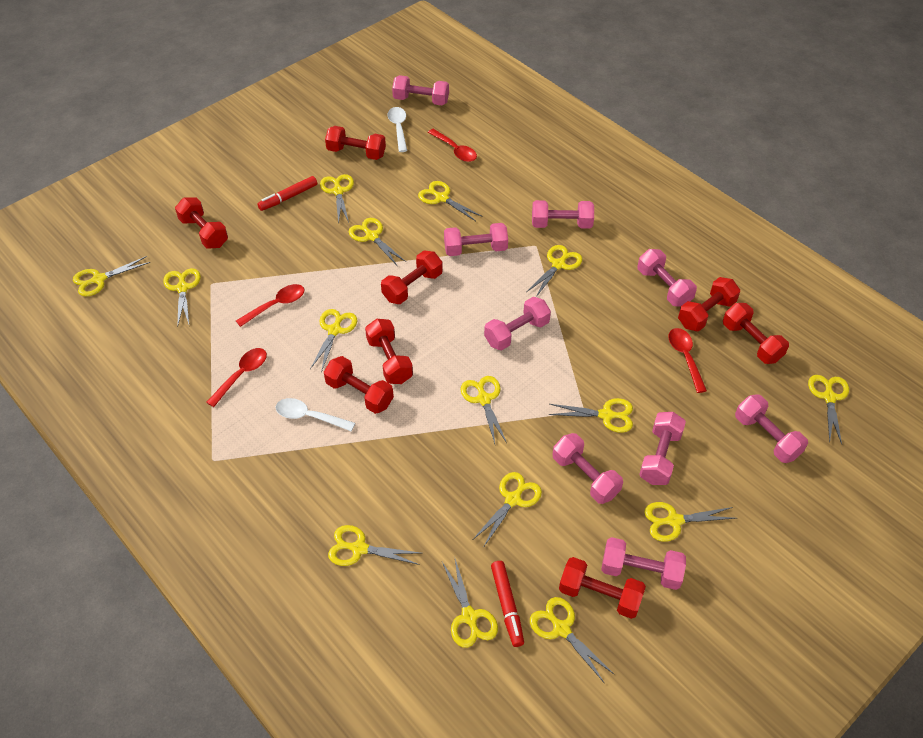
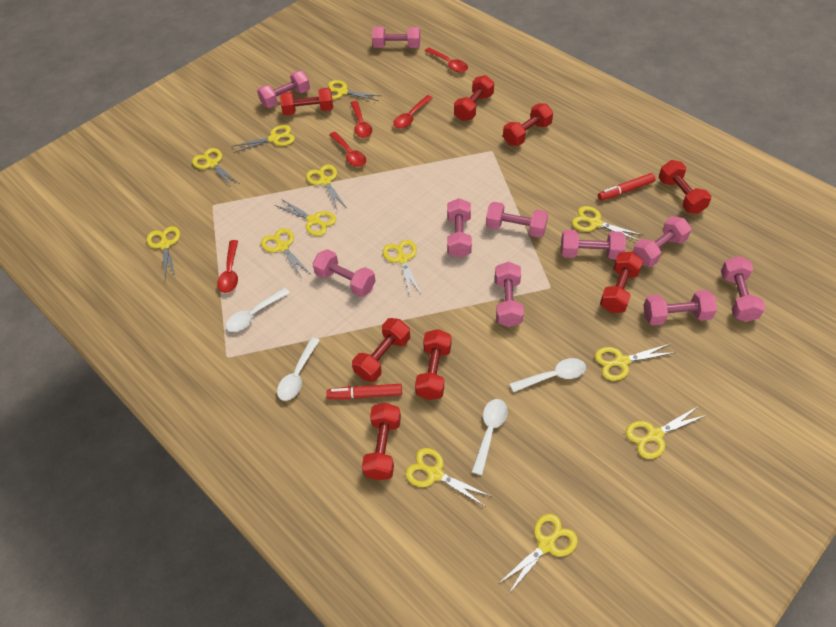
pink dumbbell: 9 -> 10
red spoon: 4 -> 5
white spoon: 2 -> 4
yellow scissors: 15 -> 13

